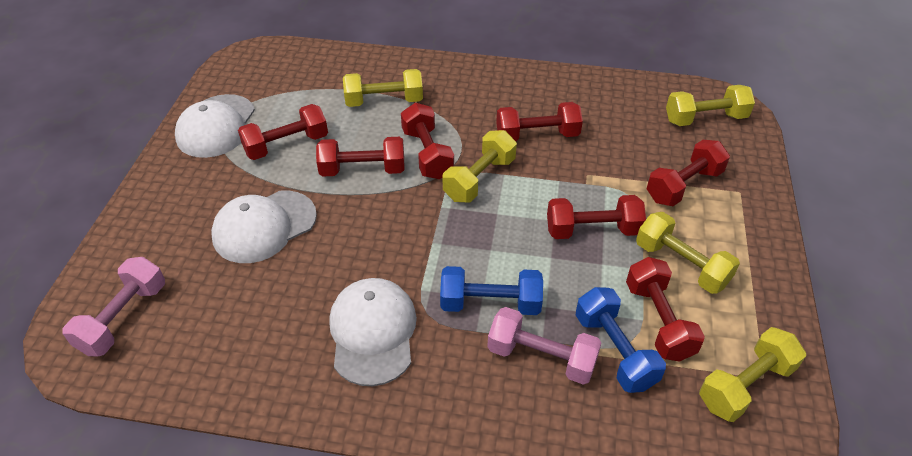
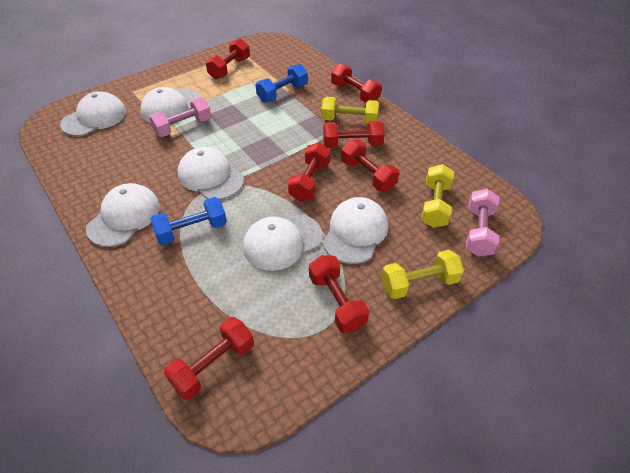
white cap: 3 -> 6
yellow dumbbell: 5 -> 3

